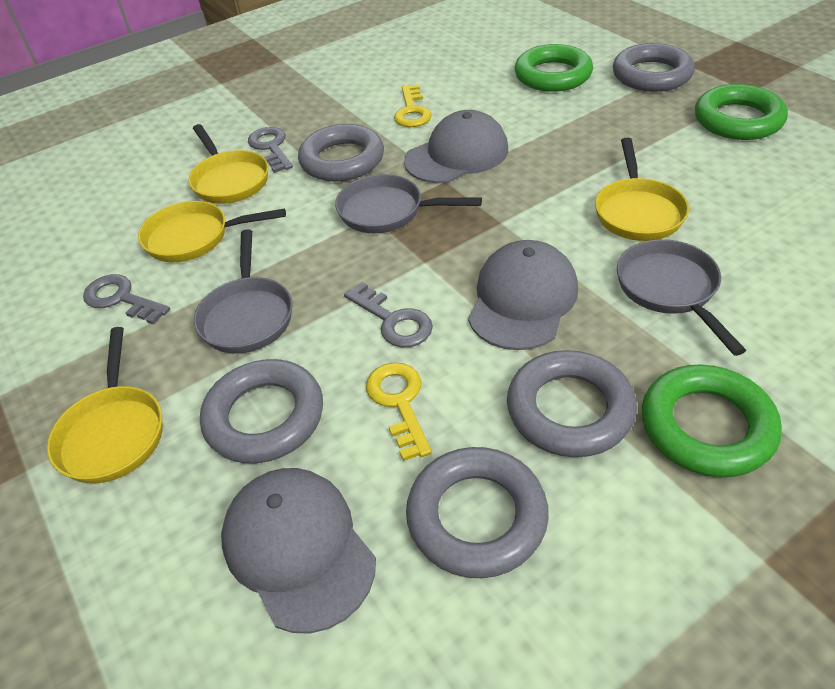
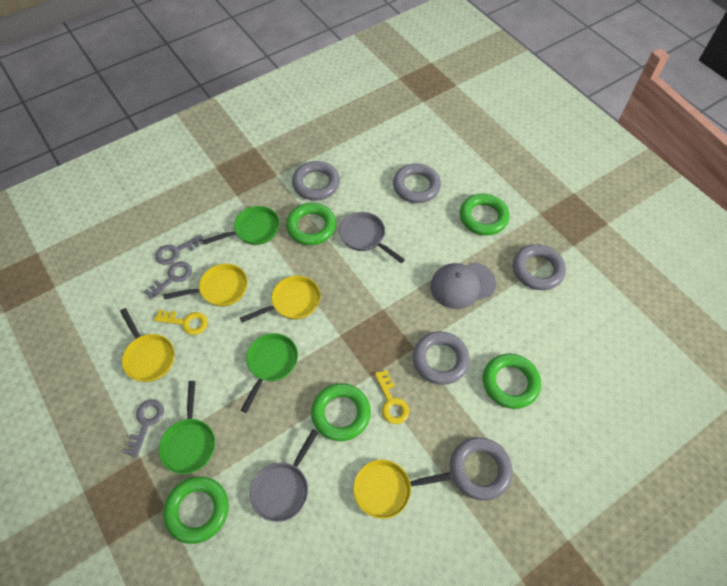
green pan: 0 -> 3
green ring: 3 -> 5
grey cap: 3 -> 1
grey pan: 3 -> 2

